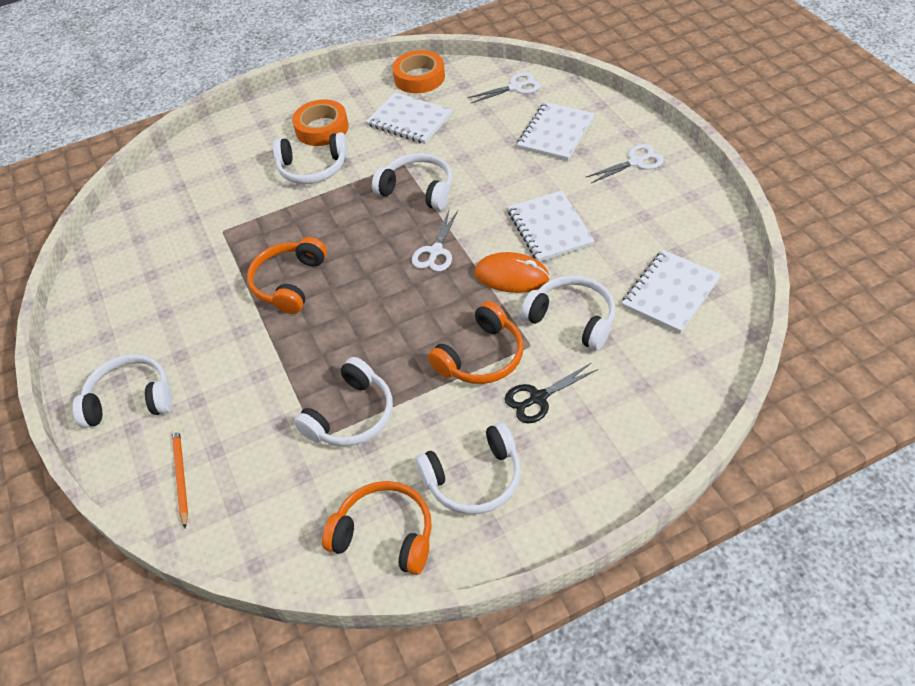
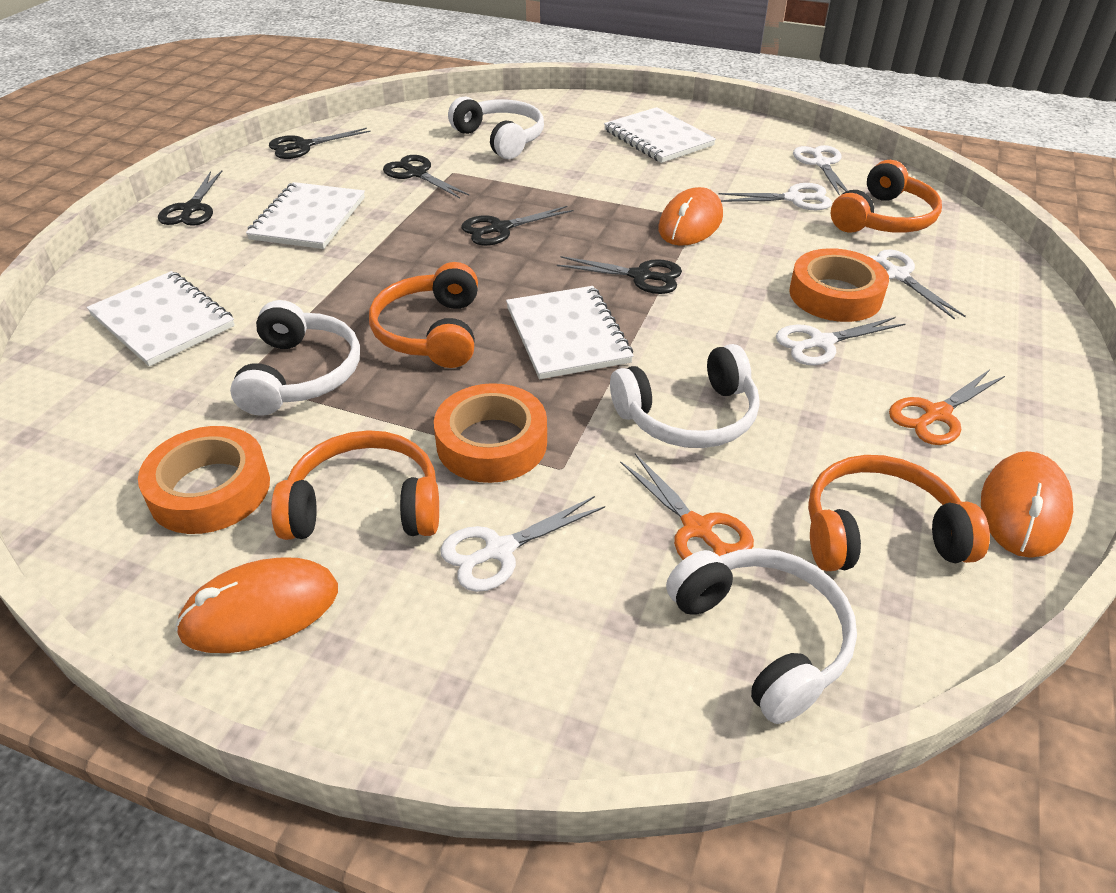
black scissors: 1 -> 5
orange headphones: 3 -> 4
orange mouse: 1 -> 3
orange pencil: 1 -> 0
orange scissors: 0 -> 2
orange tape: 2 -> 3
white headphones: 6 -> 4
white scissors: 3 -> 5

